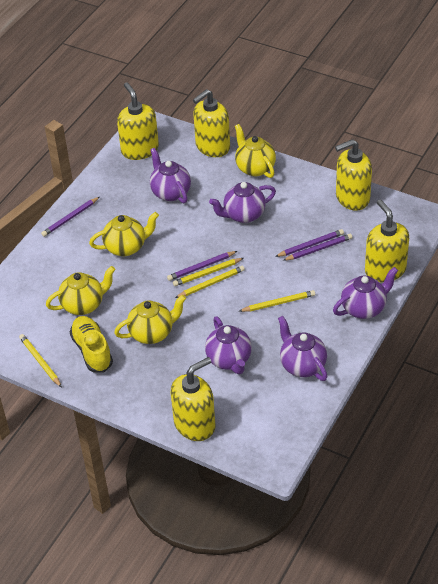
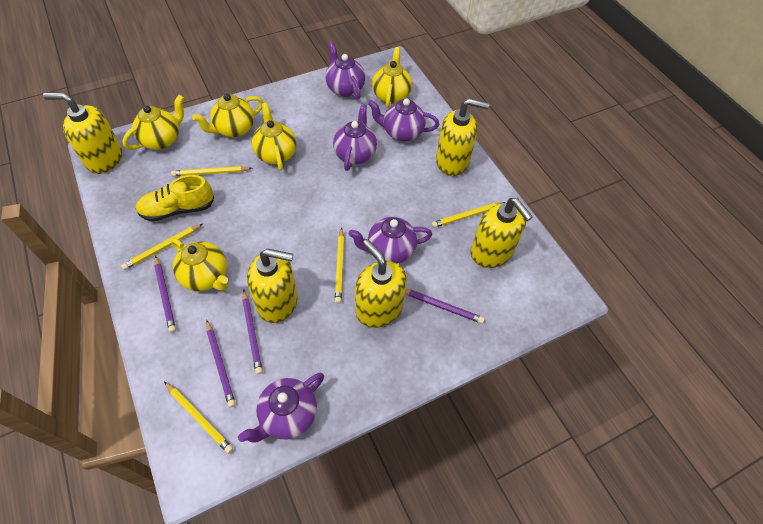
yellow pencil: 4 -> 5
yellow teapot: 4 -> 5

